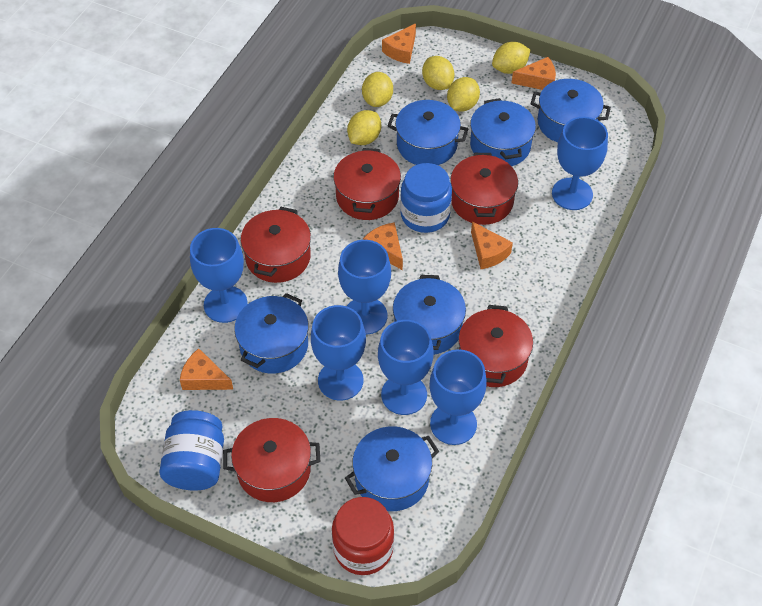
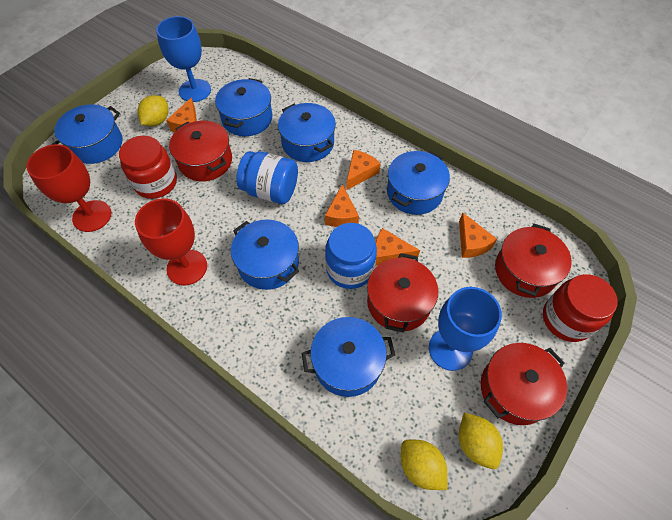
blue goblet: 6 -> 2
red goblet: 0 -> 2
red jar: 1 -> 2
red pot: 5 -> 4
yellow lemon: 5 -> 3

